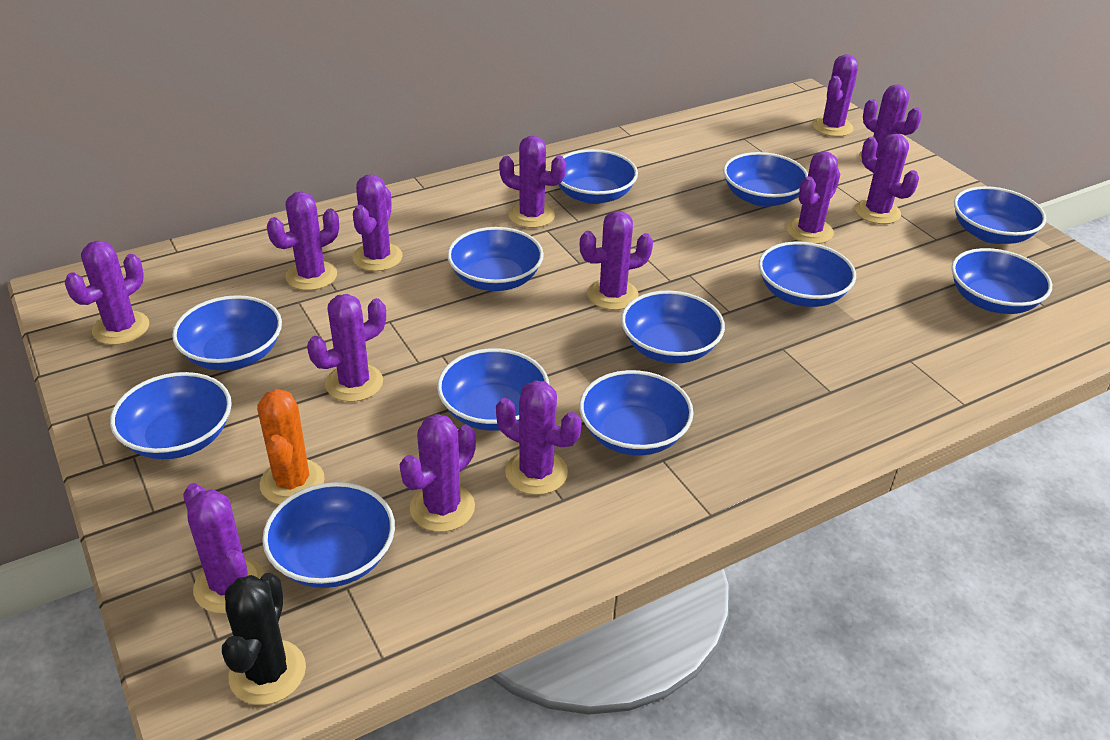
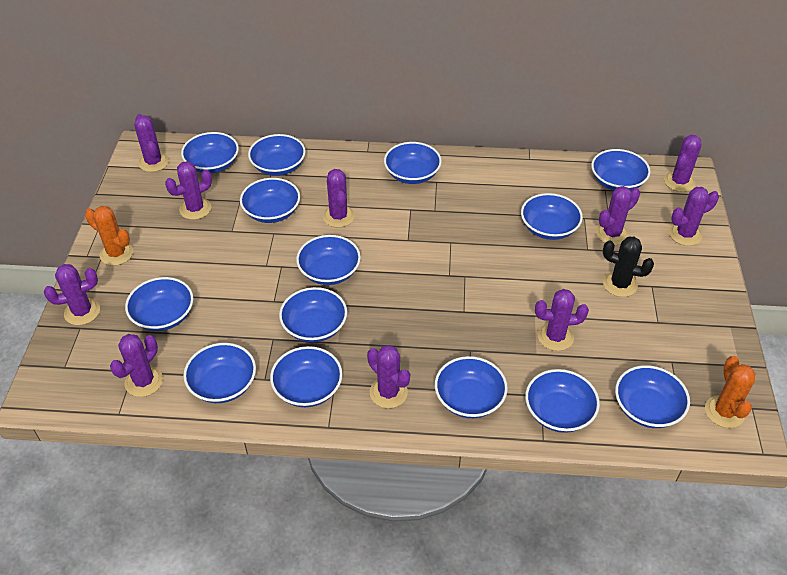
blue bowl: 12 -> 14
orange cactus: 1 -> 2
purple cactus: 13 -> 10

